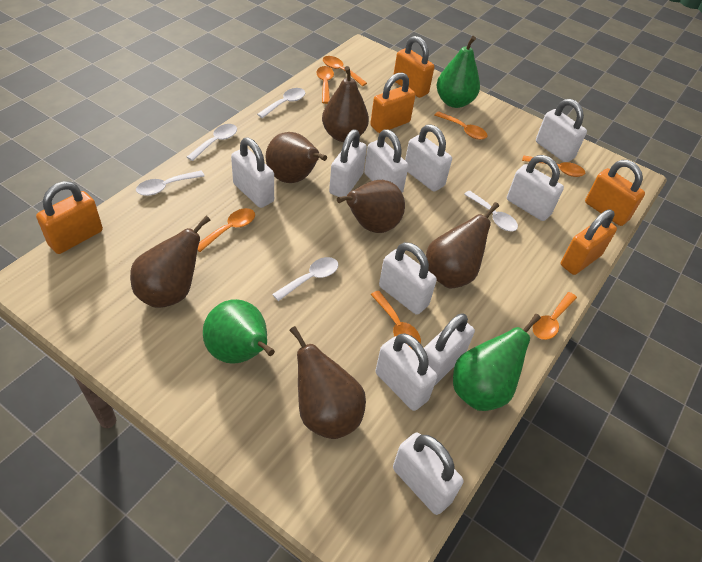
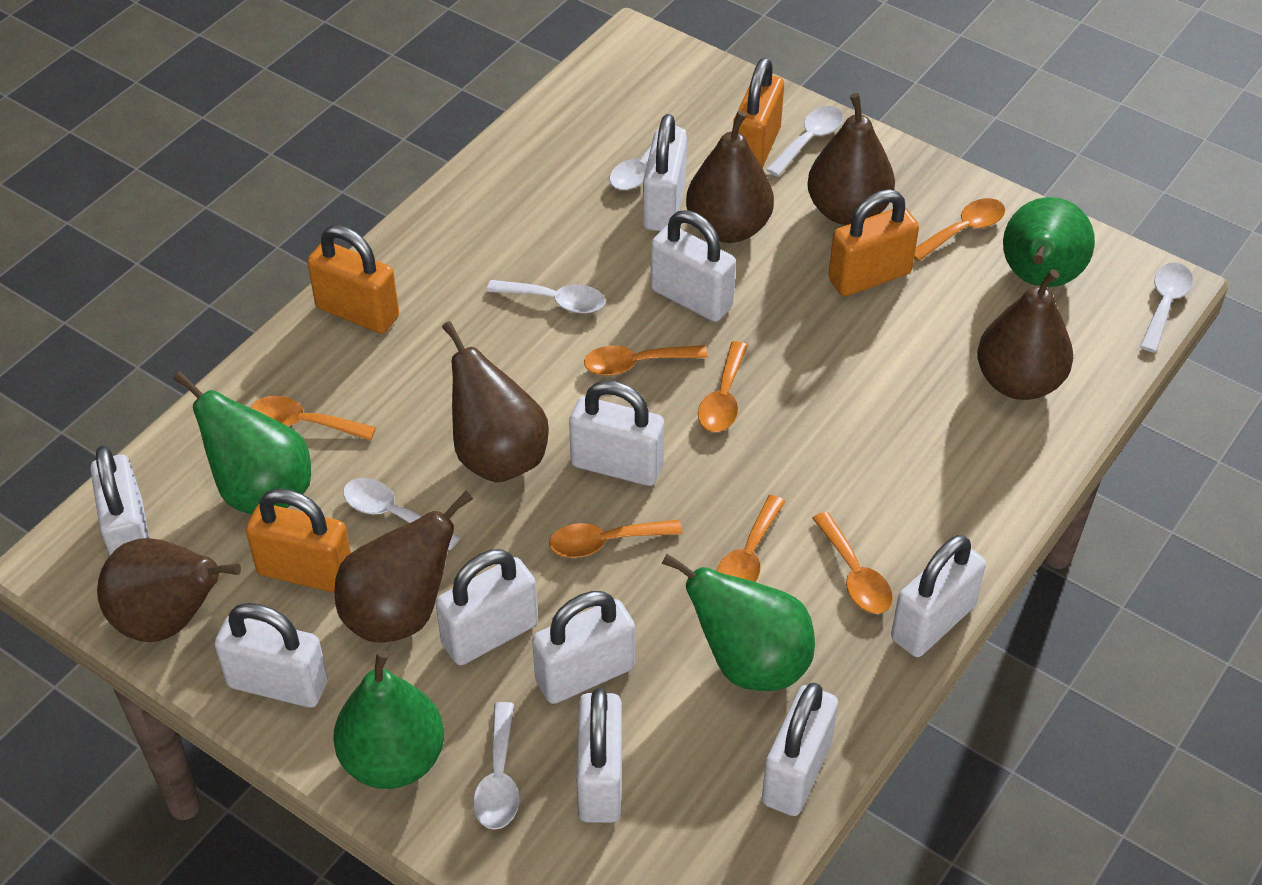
green pear: 3 -> 4
orange padlock: 5 -> 4
white spoon: 5 -> 6

